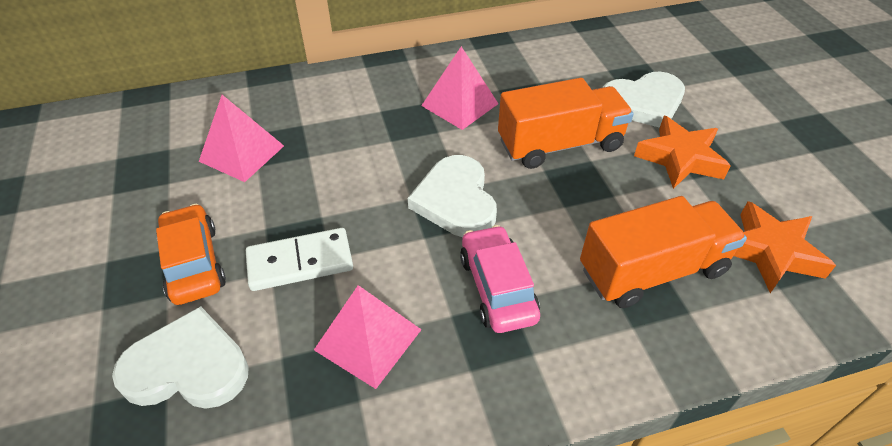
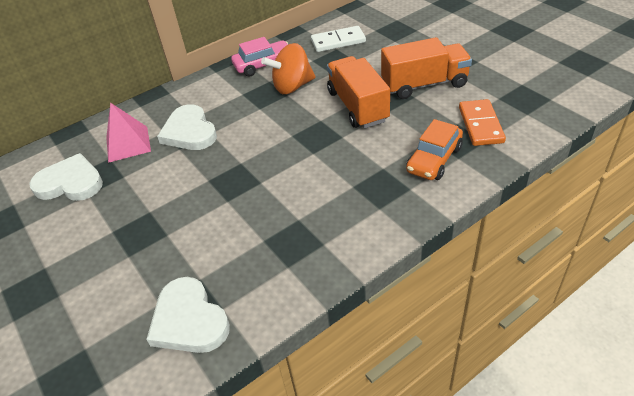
orange domino: 0 -> 1
orange spinning top: 0 -> 1
orange star: 2 -> 0
pink pyramid: 3 -> 1

